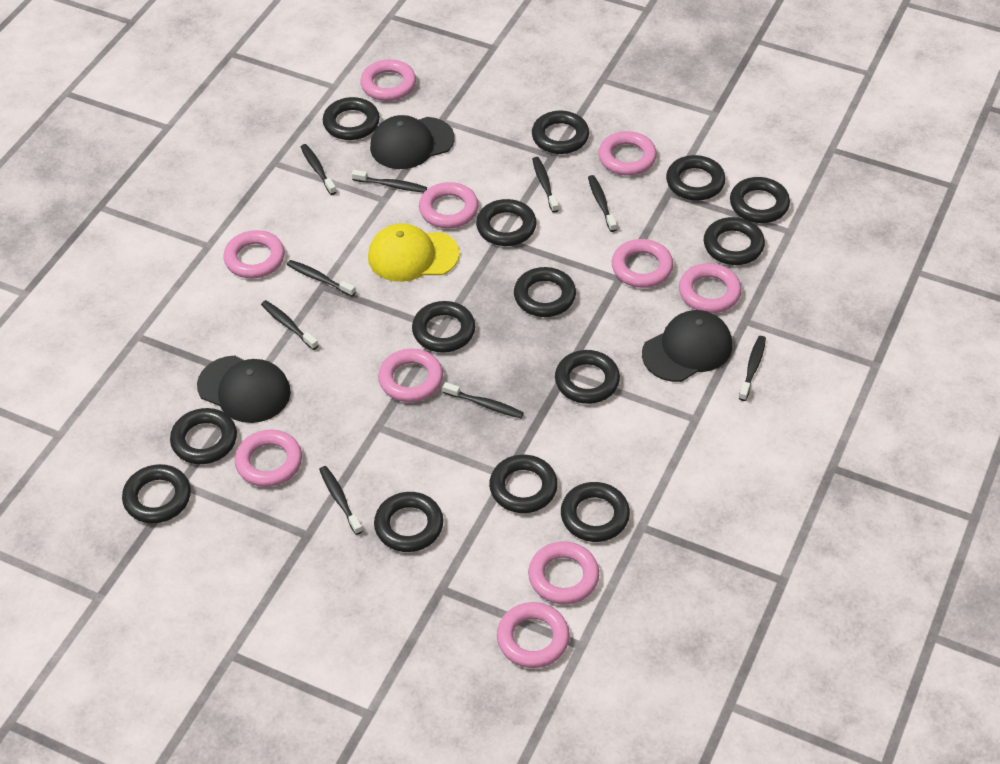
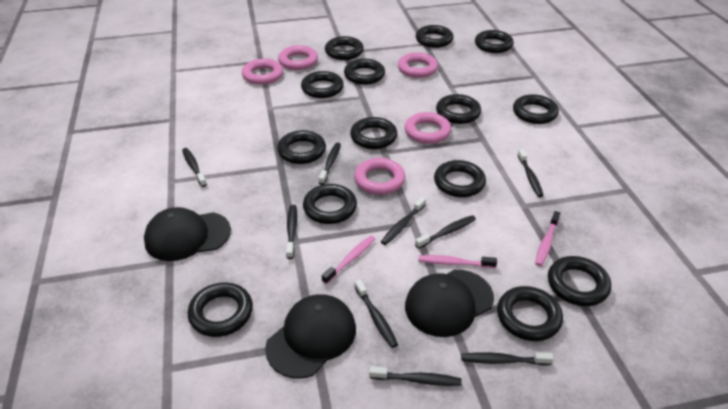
pink ring: 10 -> 5
pink toothbrush: 0 -> 3
yellow cap: 1 -> 0

